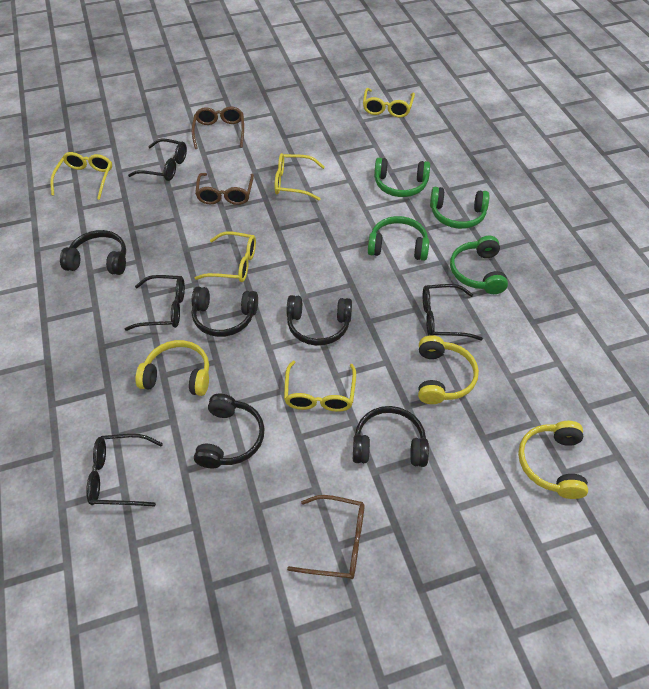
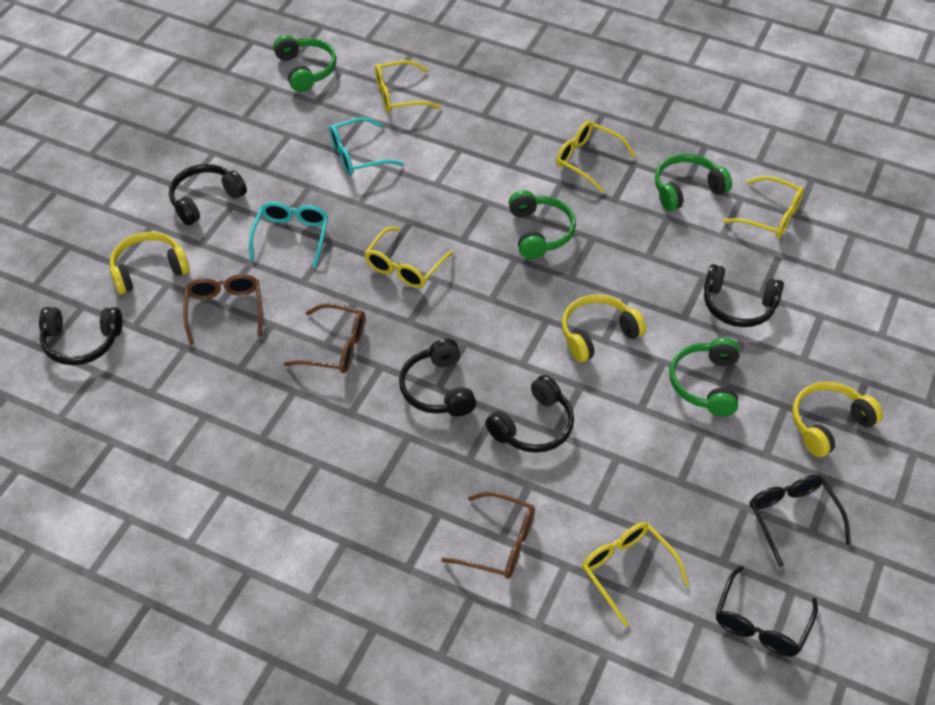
black glasses: 4 -> 2
turquoise glasses: 0 -> 2

